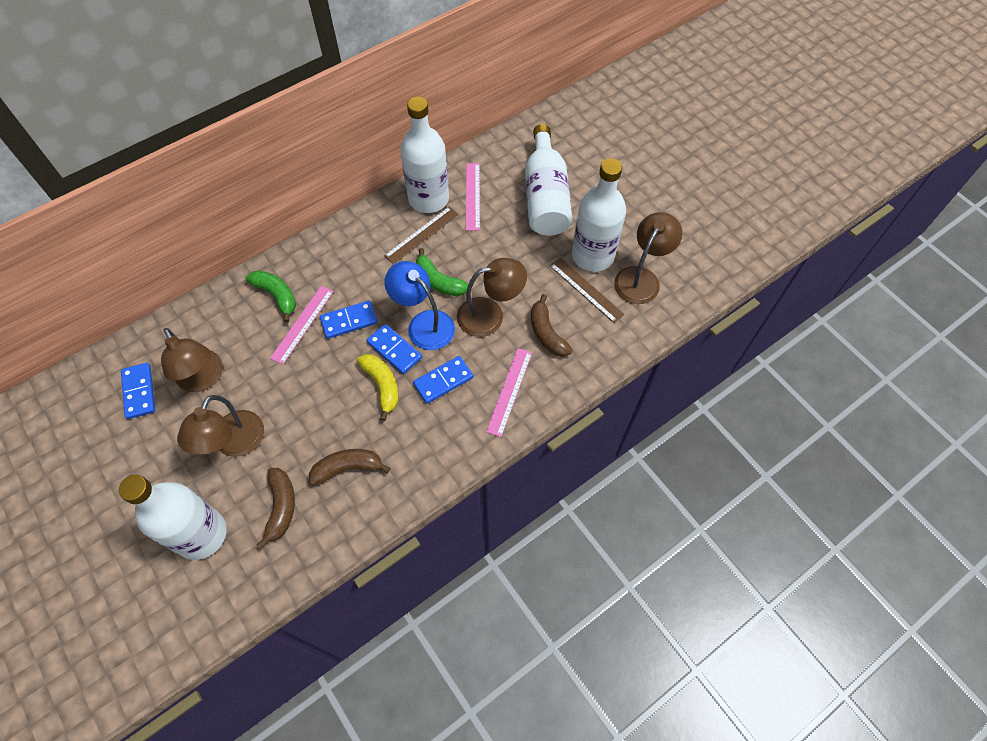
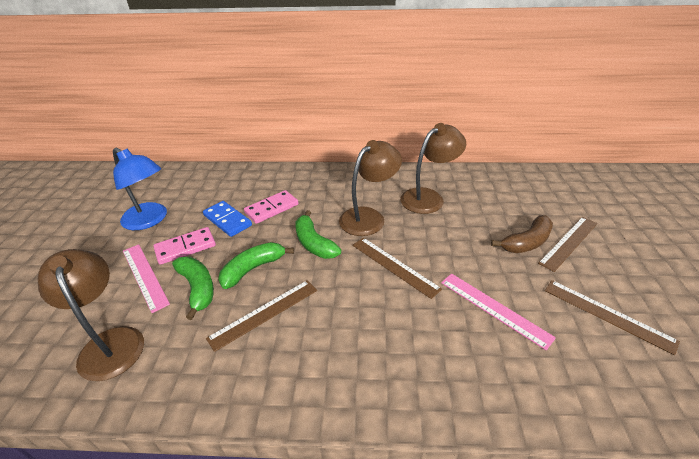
blue domino: 4 -> 1
brown banana: 3 -> 1
brown lamp: 4 -> 3
brown ruler: 2 -> 4
green banana: 2 -> 3
pink domino: 0 -> 2
pink ruler: 3 -> 2
white bottle: 4 -> 0
yellow banana: 1 -> 0

